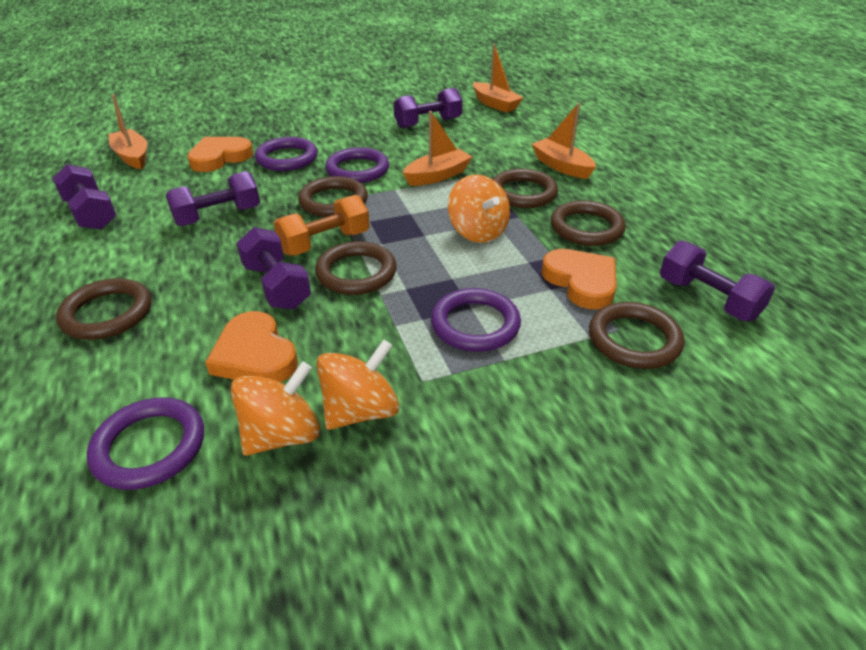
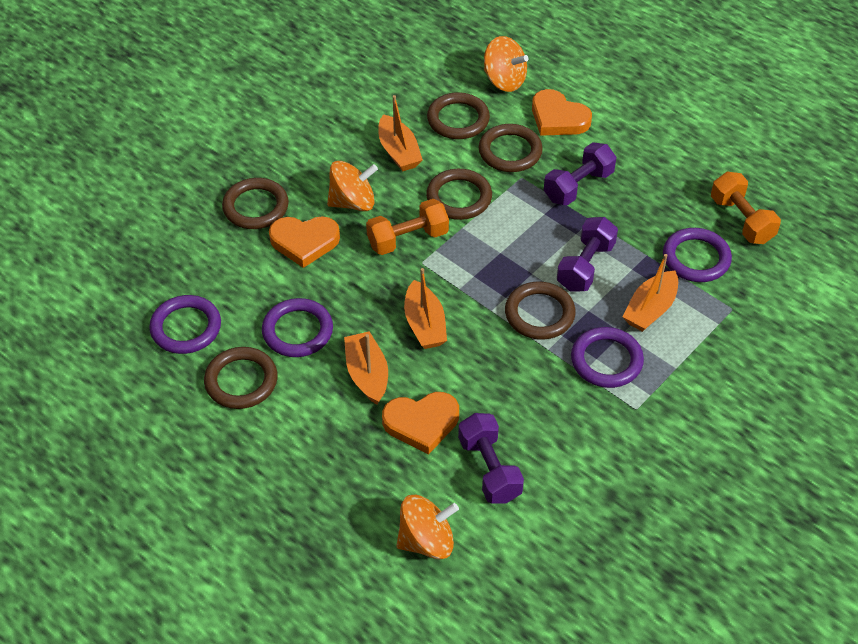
orange dumbbell: 1 -> 2
purple dumbbell: 5 -> 3

